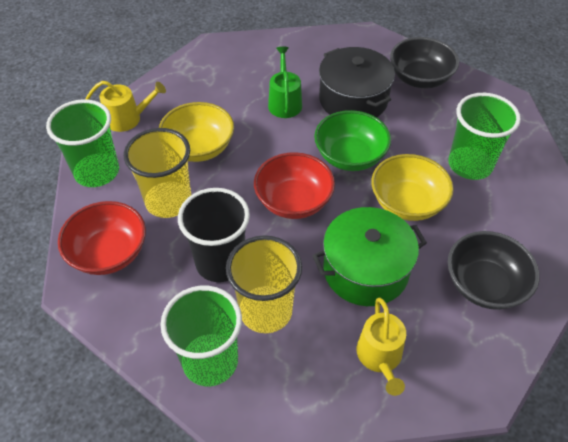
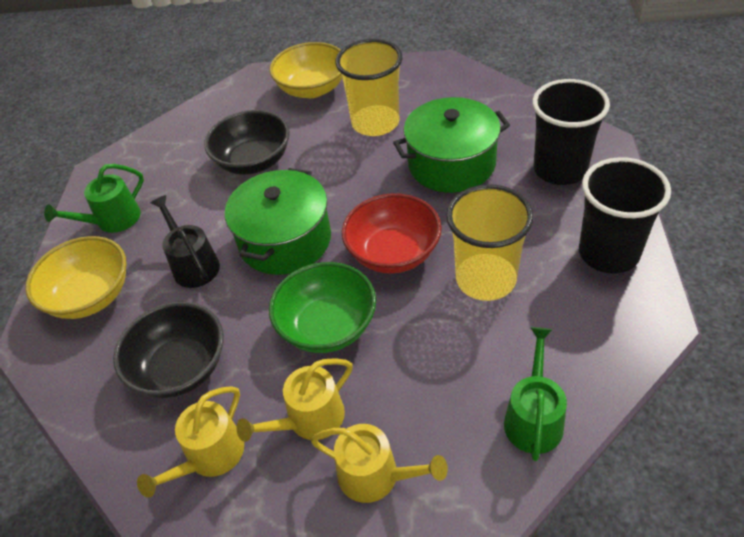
black cup: 1 -> 2
black pot: 1 -> 0
black watering can: 0 -> 1
green cup: 3 -> 0
green pot: 1 -> 2
green watering can: 1 -> 2
red bowl: 2 -> 1
yellow watering can: 2 -> 3

